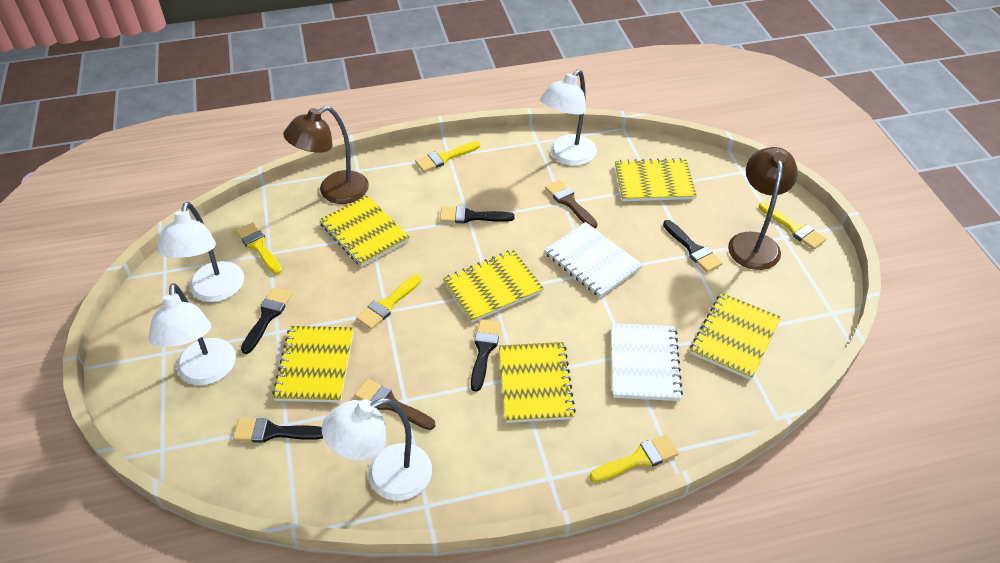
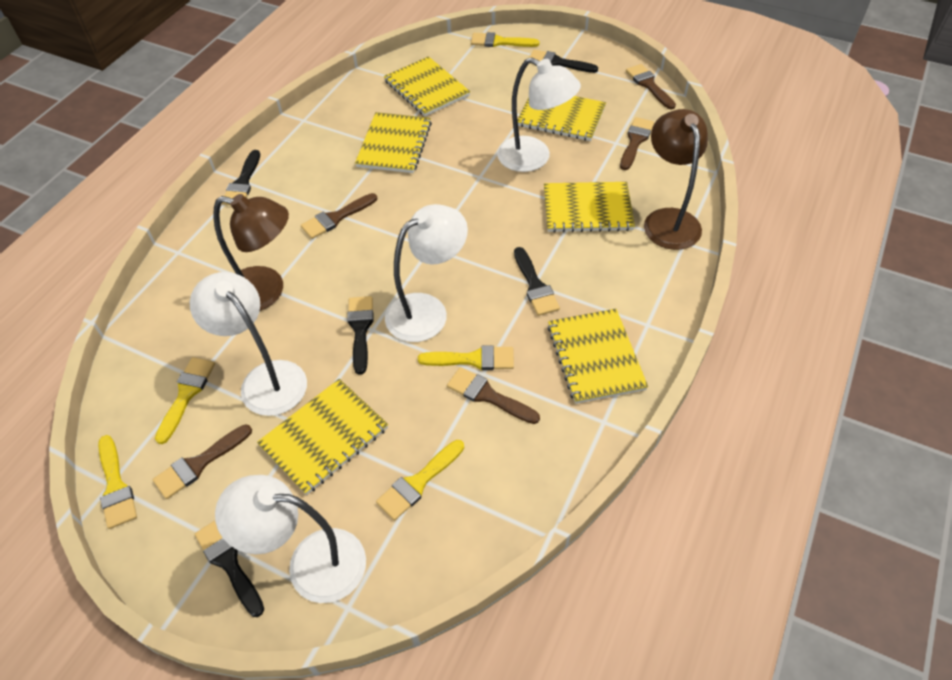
brown brush: 2 -> 5
white notebook: 2 -> 0

